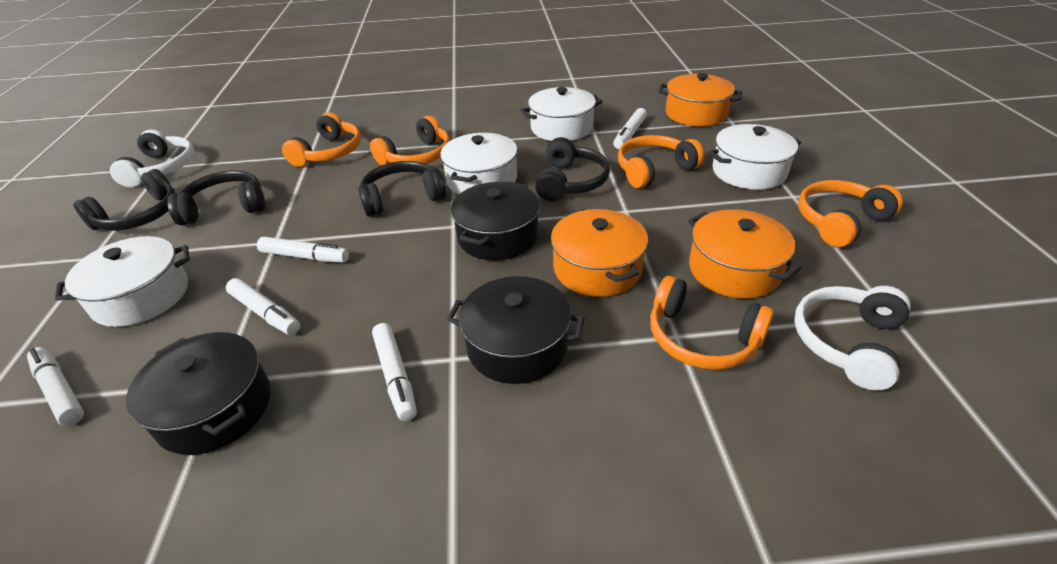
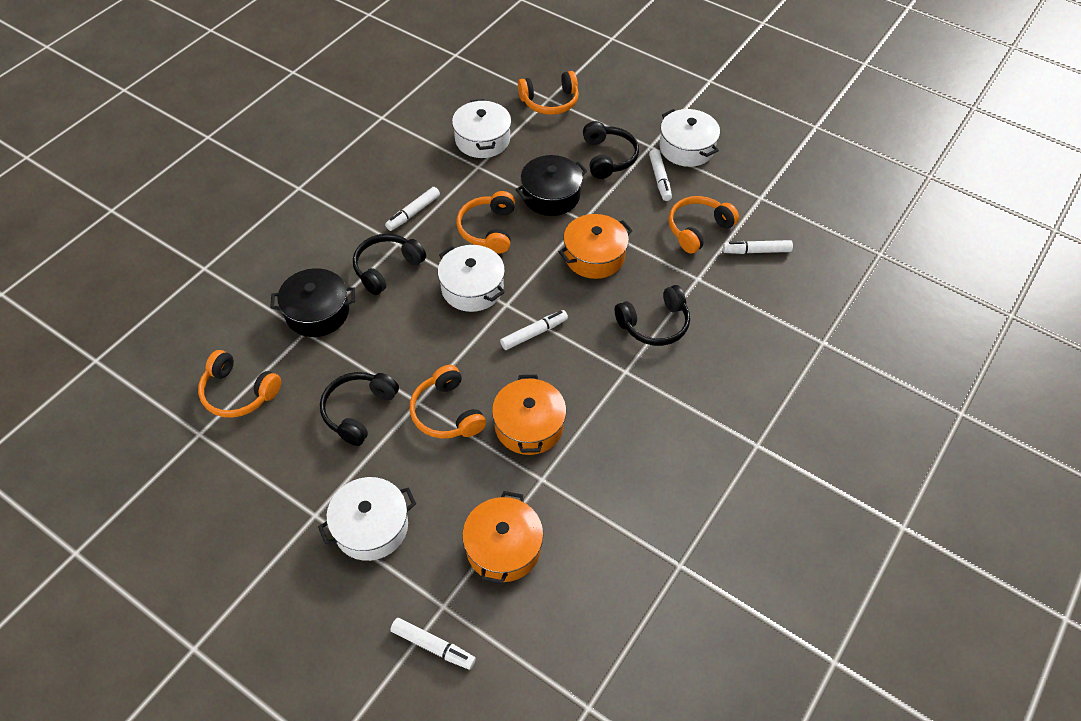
black pot: 3 -> 2
white headphones: 2 -> 0

